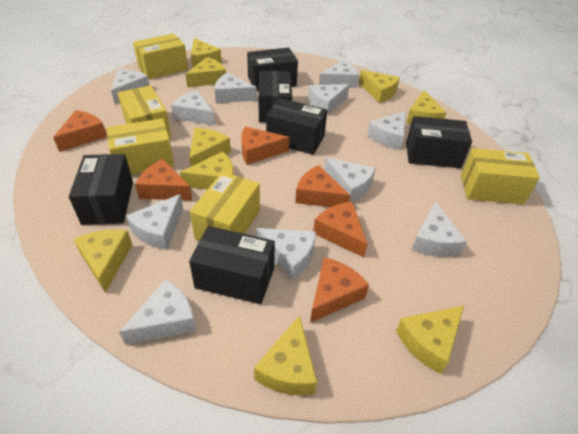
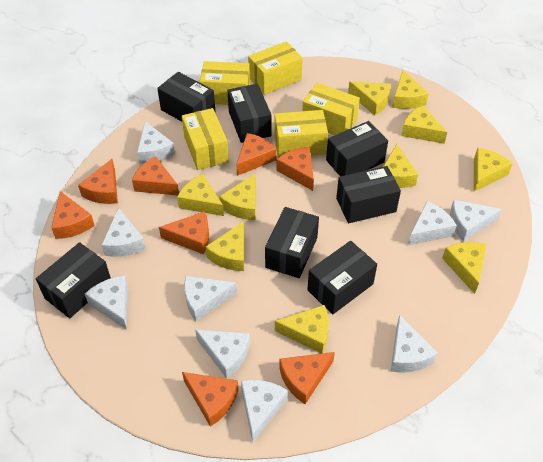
black box: 6 -> 7
orange cheese: 6 -> 8
white cheese: 11 -> 9
yellow cheese: 9 -> 10

